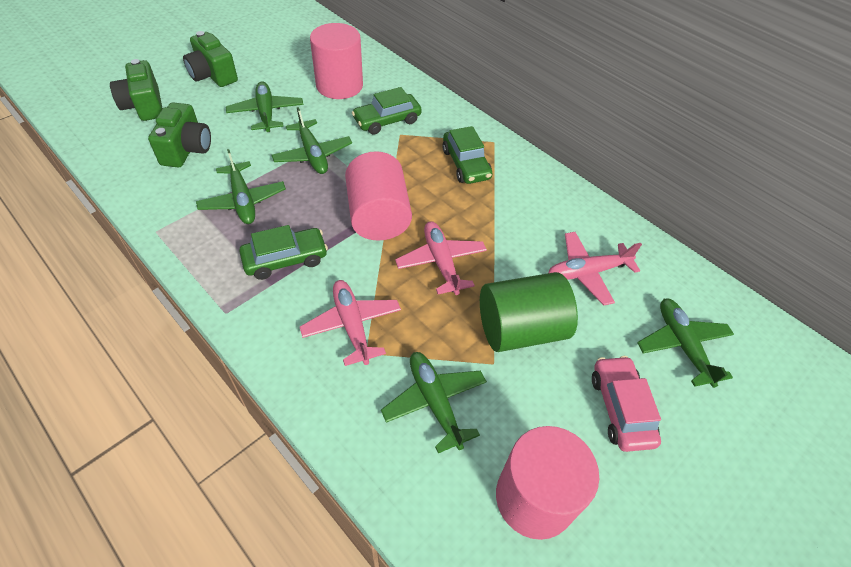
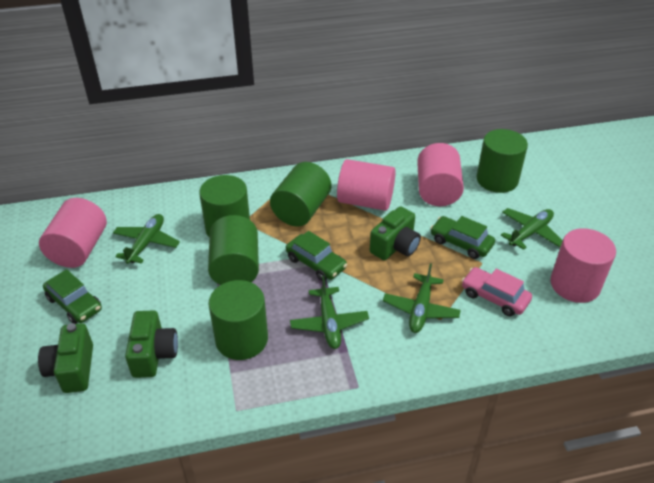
green cylinder: 1 -> 5
green plane: 5 -> 4
pink cylinder: 3 -> 4
pink plane: 3 -> 0

